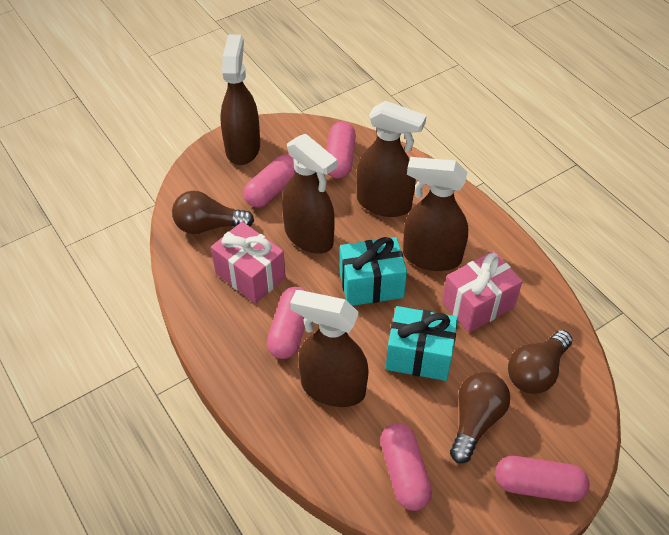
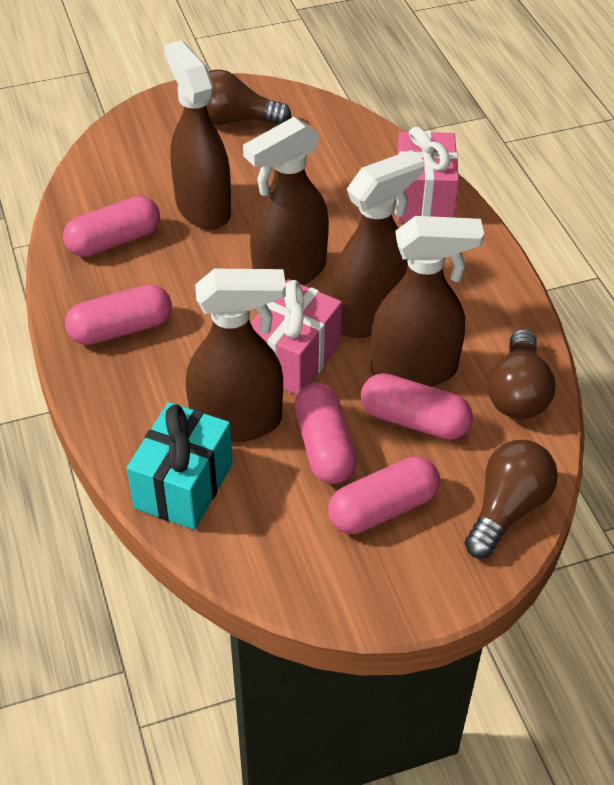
turquoise gift: 2 -> 1

